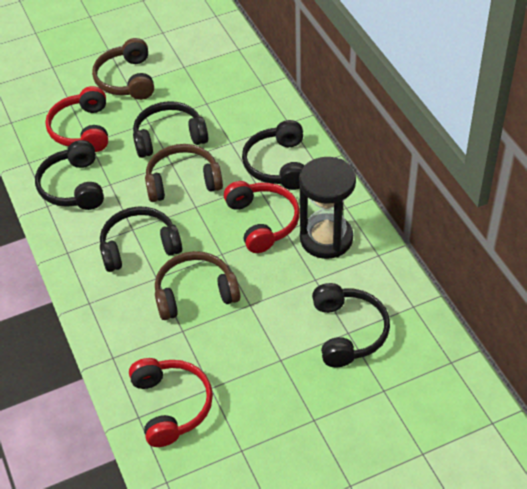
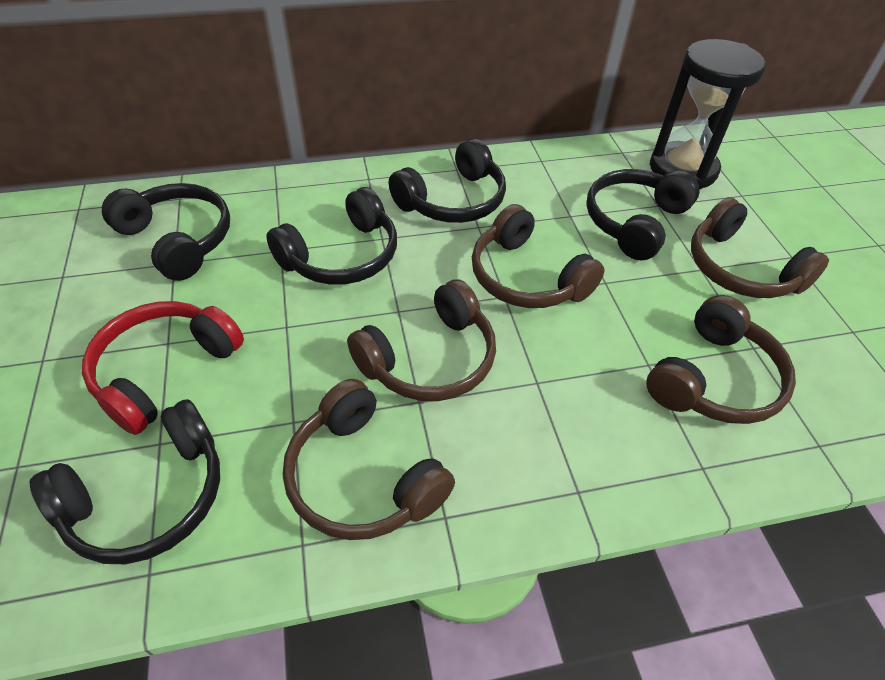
brown headphones: 3 -> 5
red headphones: 3 -> 1

